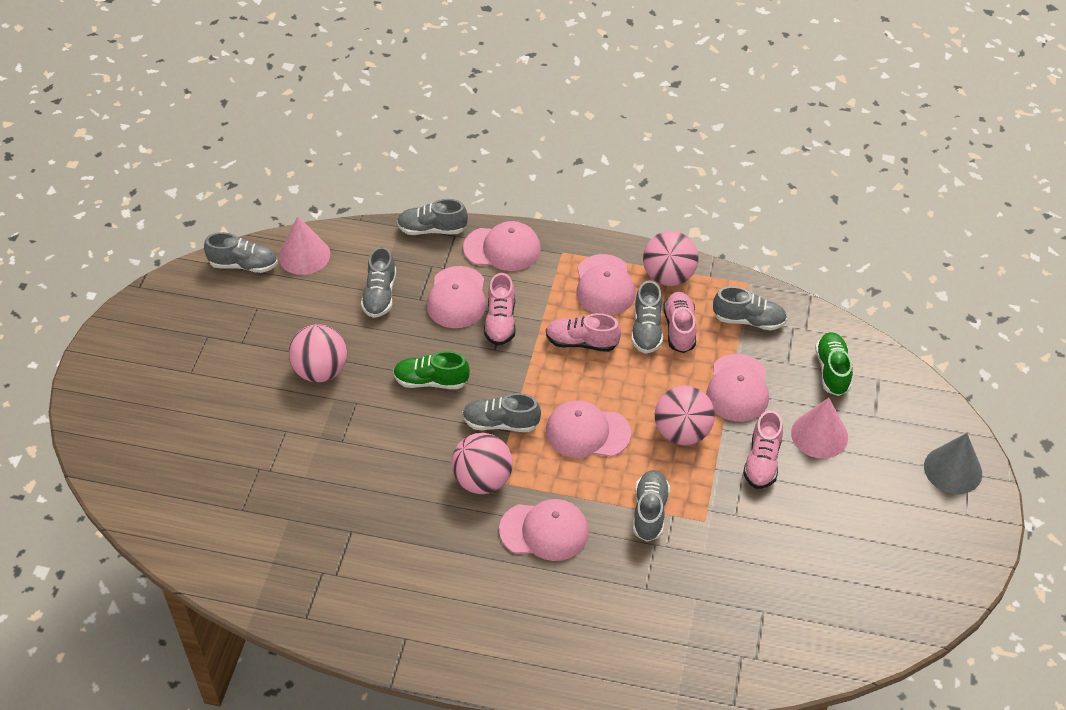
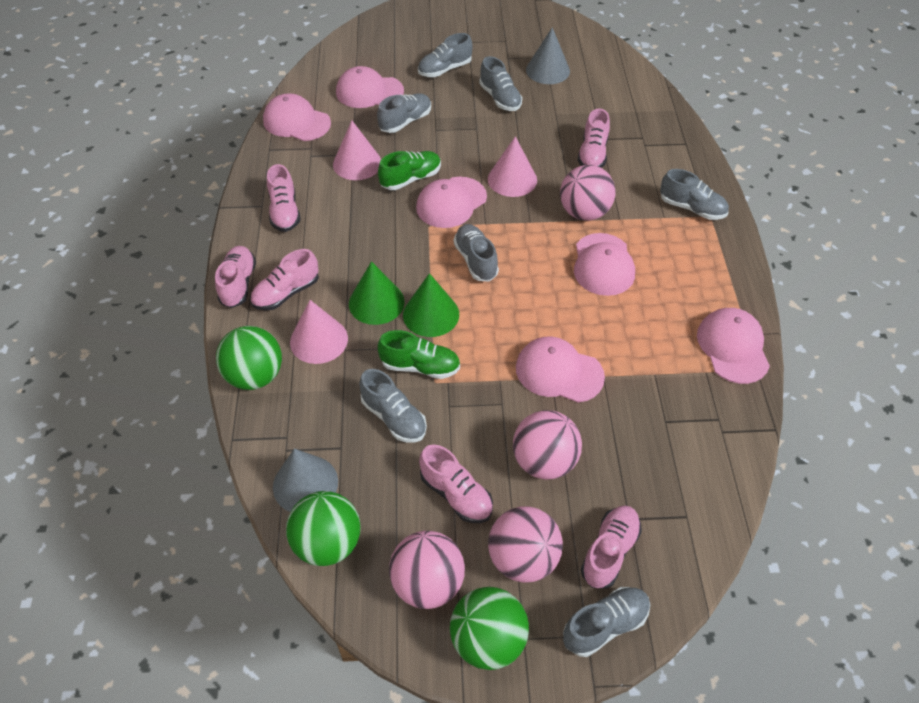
green ball: 0 -> 3
green cone: 0 -> 2
grey cone: 1 -> 2
pink cone: 2 -> 3
pink shoe: 4 -> 6

